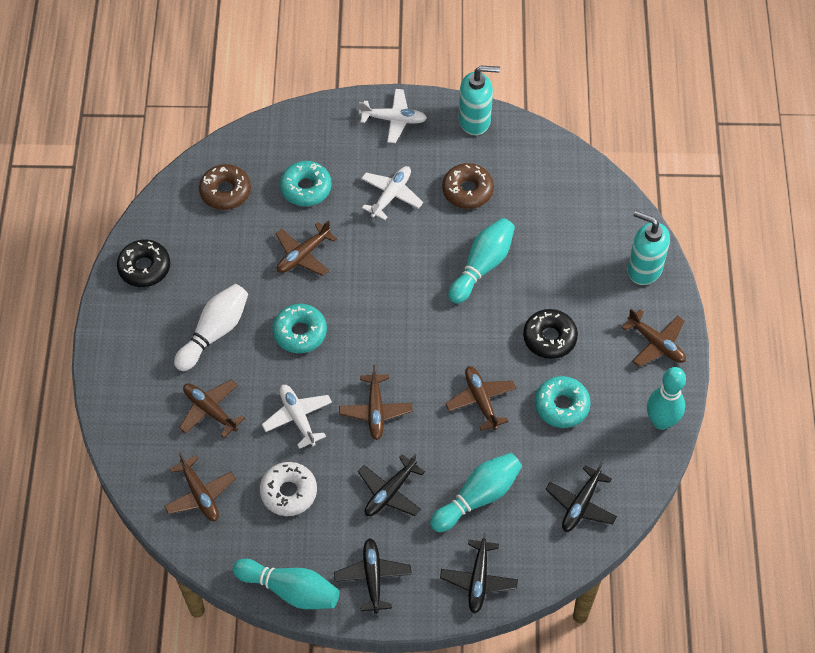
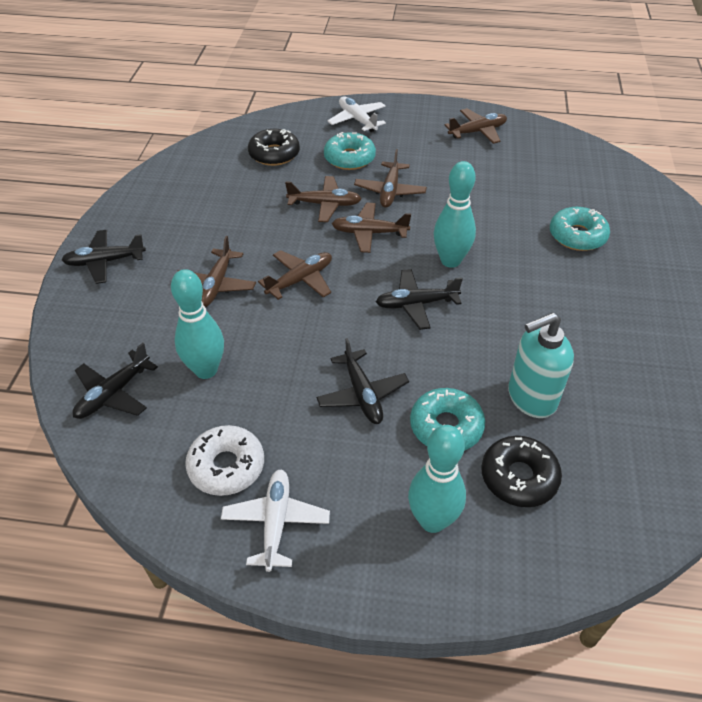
brown donut: 2 -> 0
turquoise bowling pin: 4 -> 3
turquoise soap dispenser: 2 -> 1
white bowling pin: 1 -> 0
white plane: 3 -> 2

